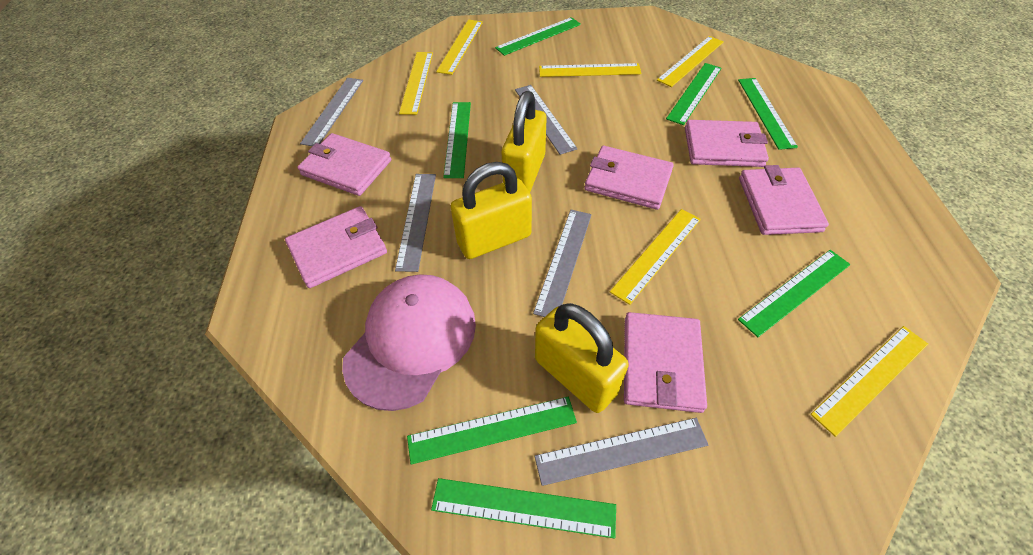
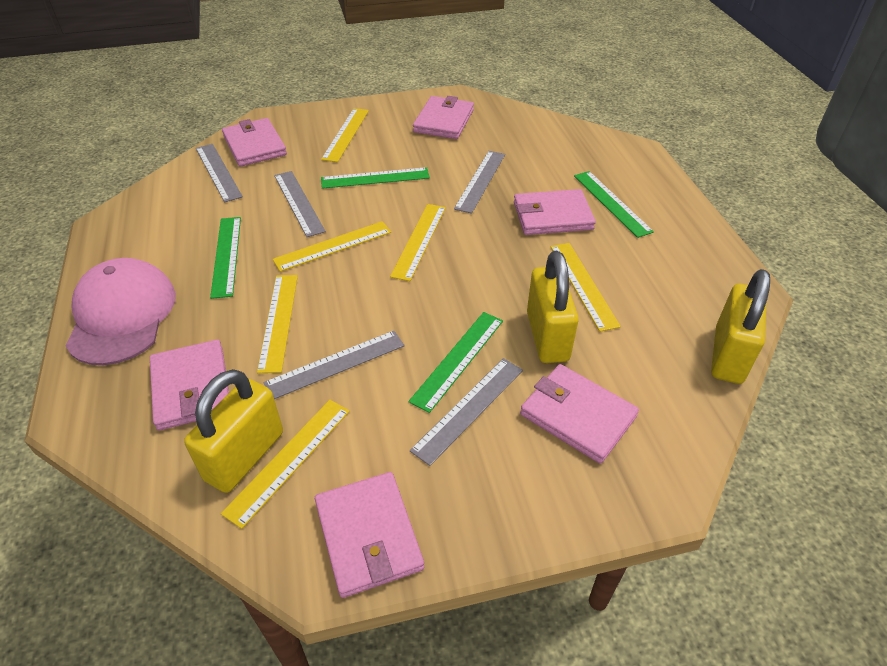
green ruler: 7 -> 4

